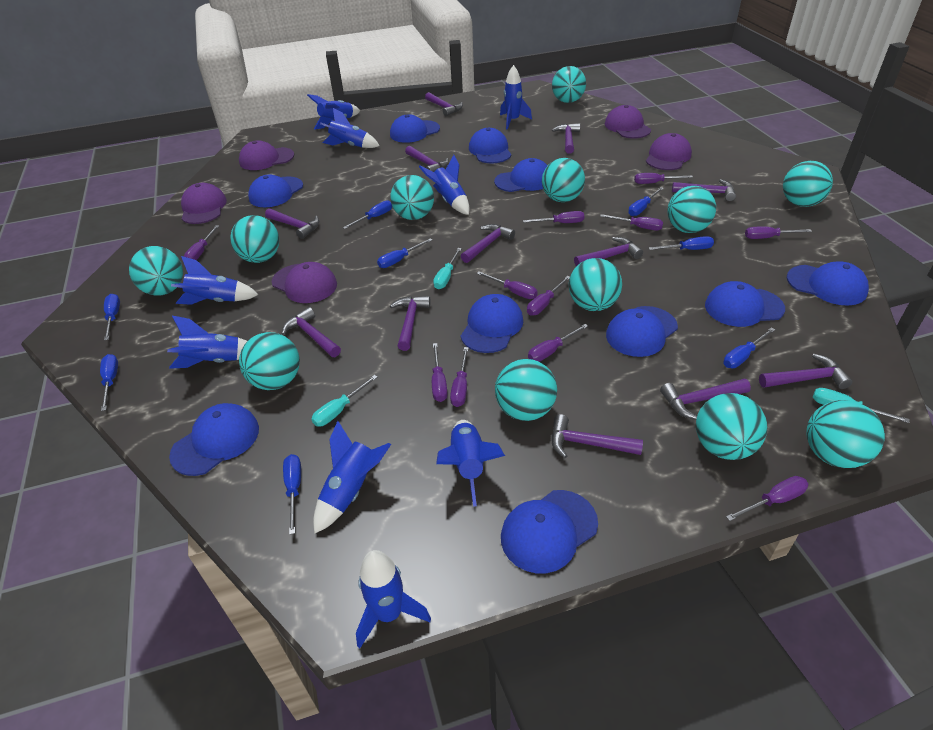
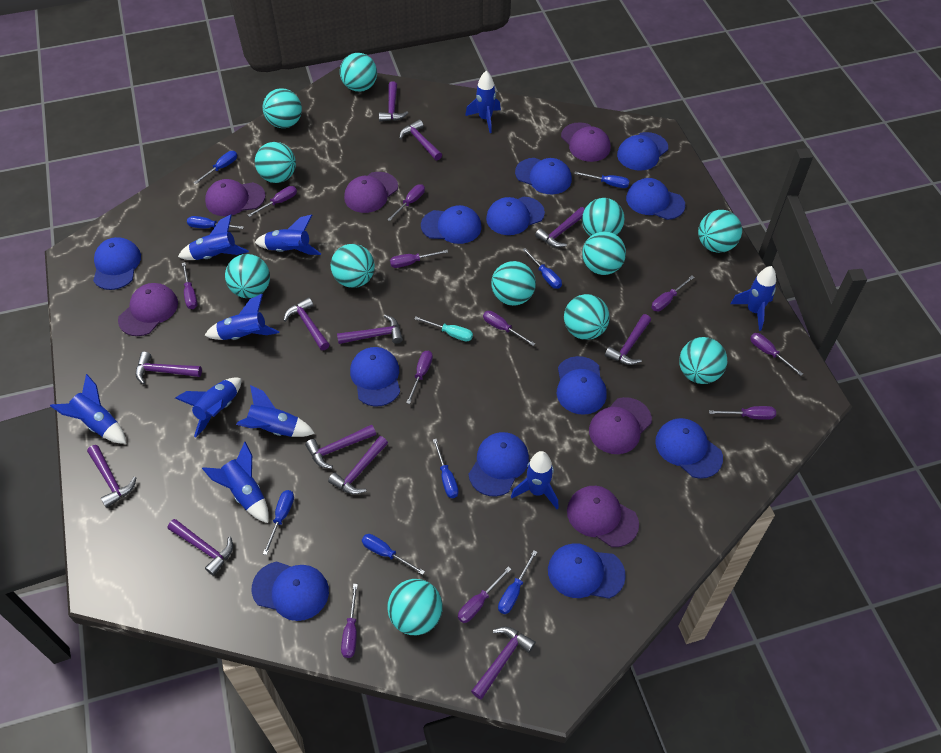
blue cap: 10 -> 12
blue rocket: 9 -> 10
purple cap: 5 -> 6
turquoise screwdriver: 3 -> 1

